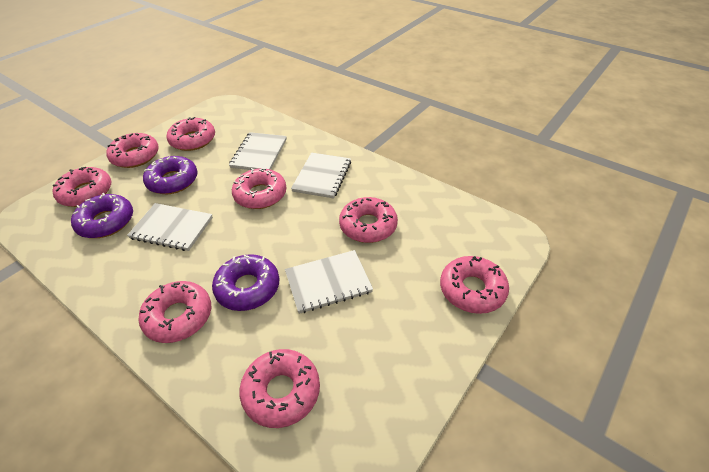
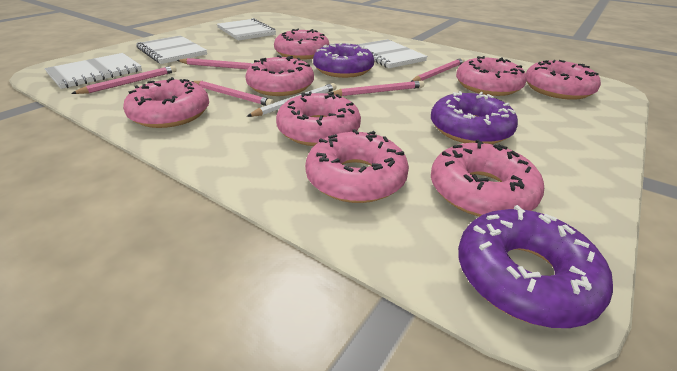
pink pencil: 0 -> 5
white pencil: 0 -> 1

